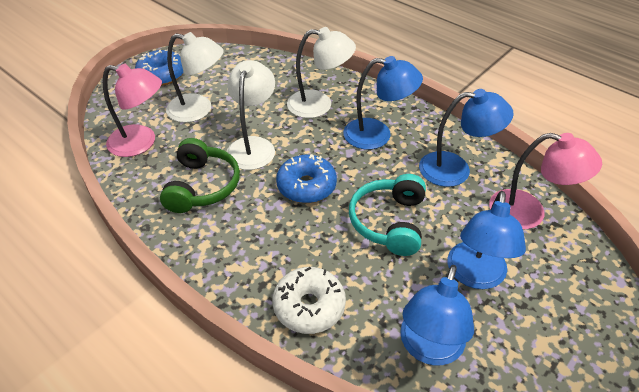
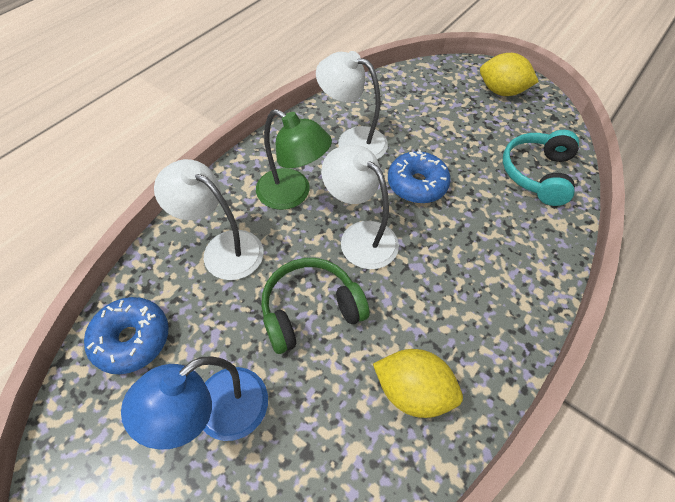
blue lamp: 4 -> 1
green lamp: 0 -> 1
pink lamp: 2 -> 0
white donut: 1 -> 0
yellow lemon: 0 -> 2

